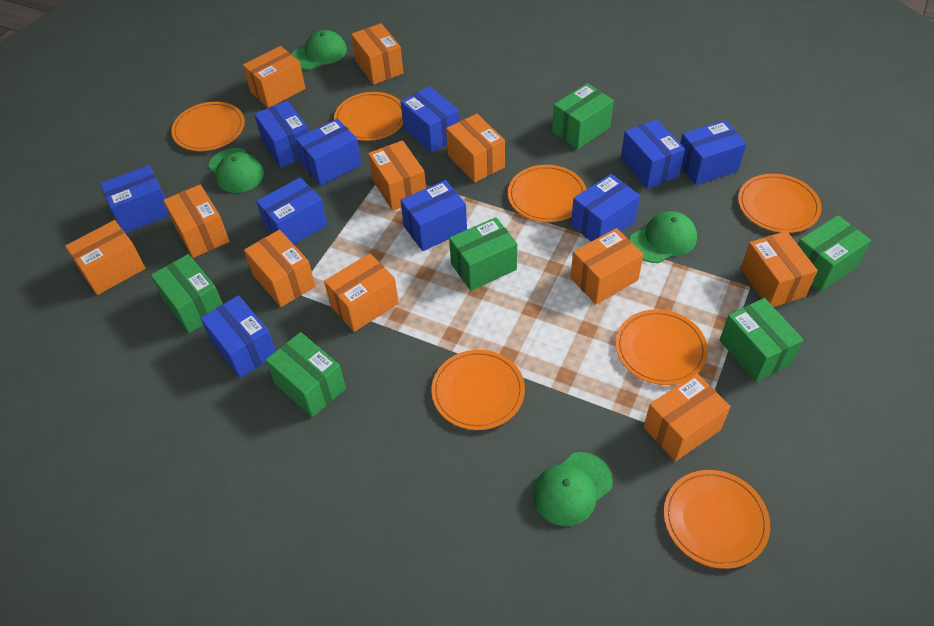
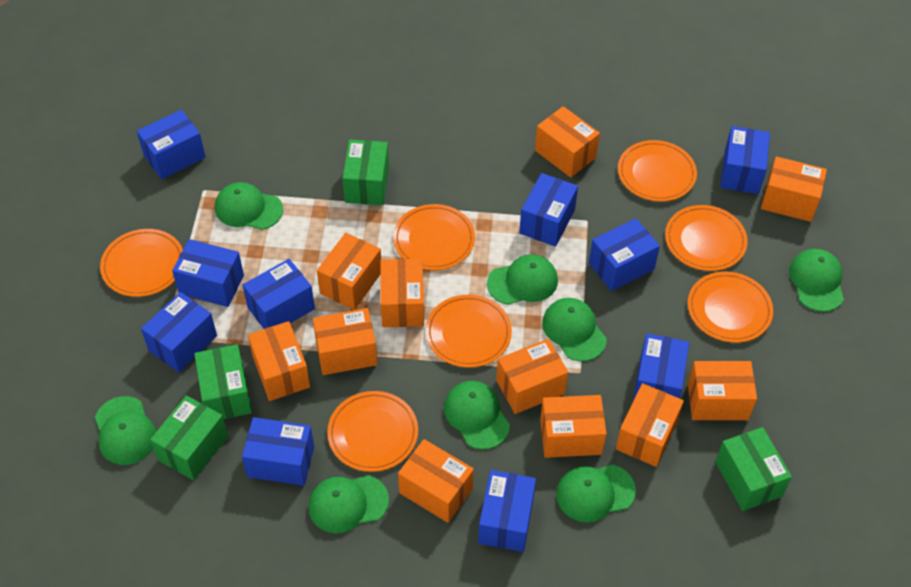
green box: 6 -> 4
green cap: 4 -> 8

